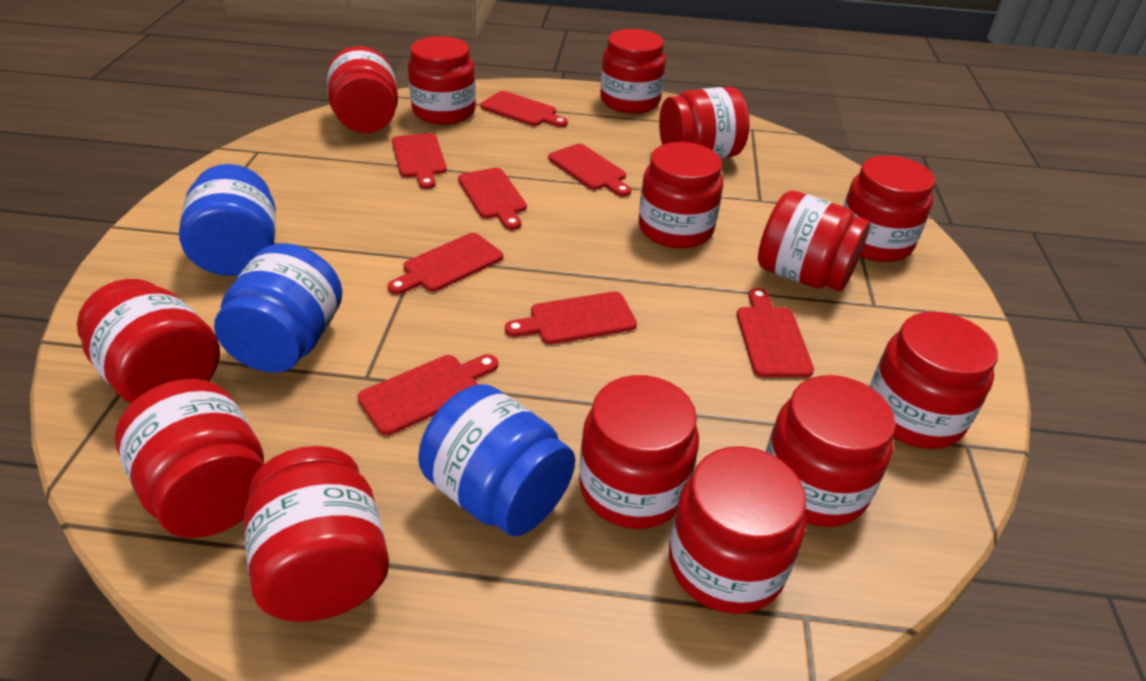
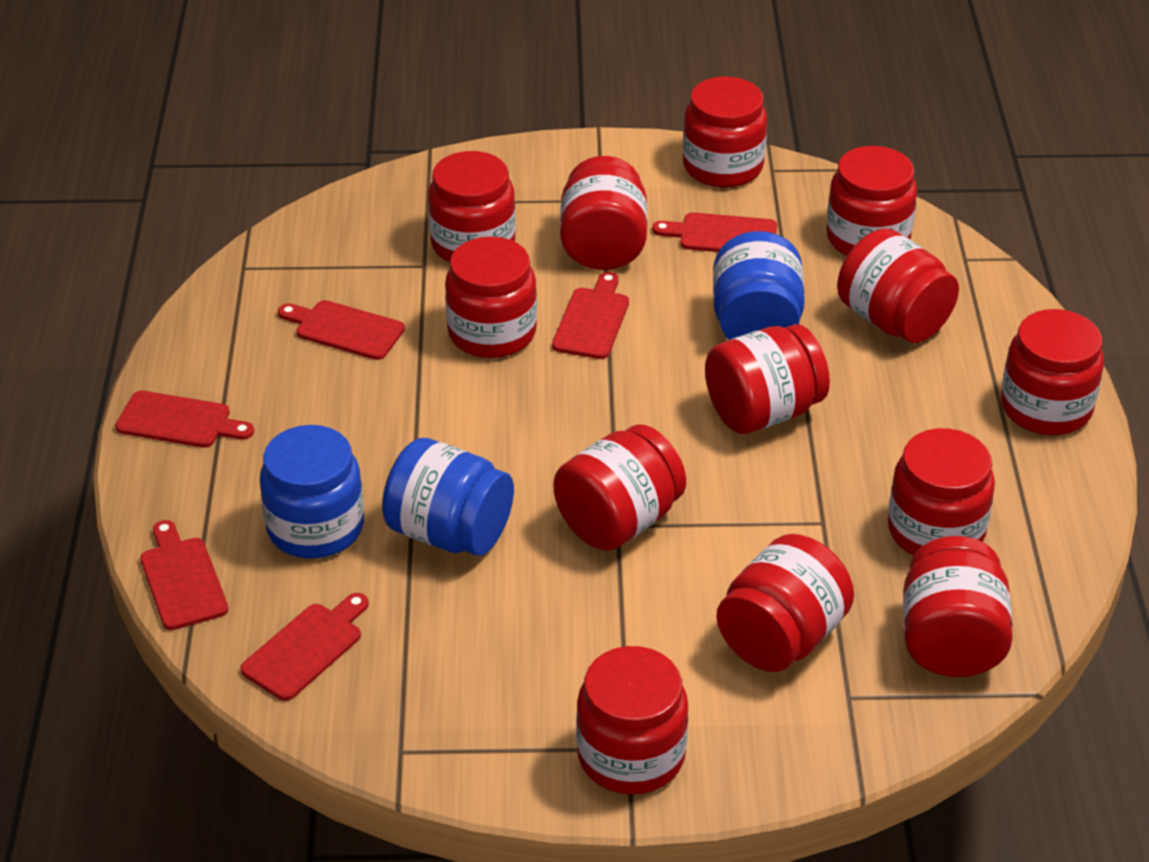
red cutting board: 8 -> 6
red jar: 14 -> 13

